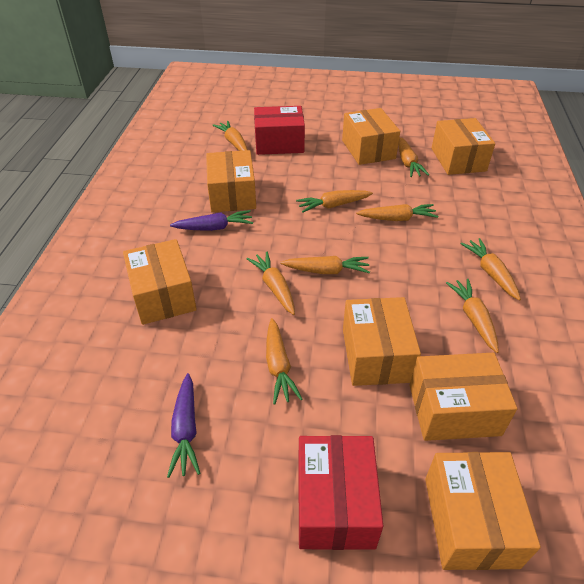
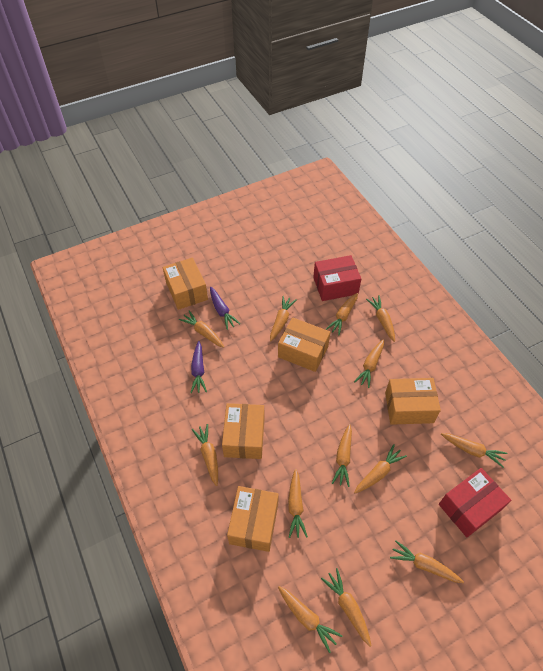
orange box: 7 -> 5
orange carrot: 9 -> 13

